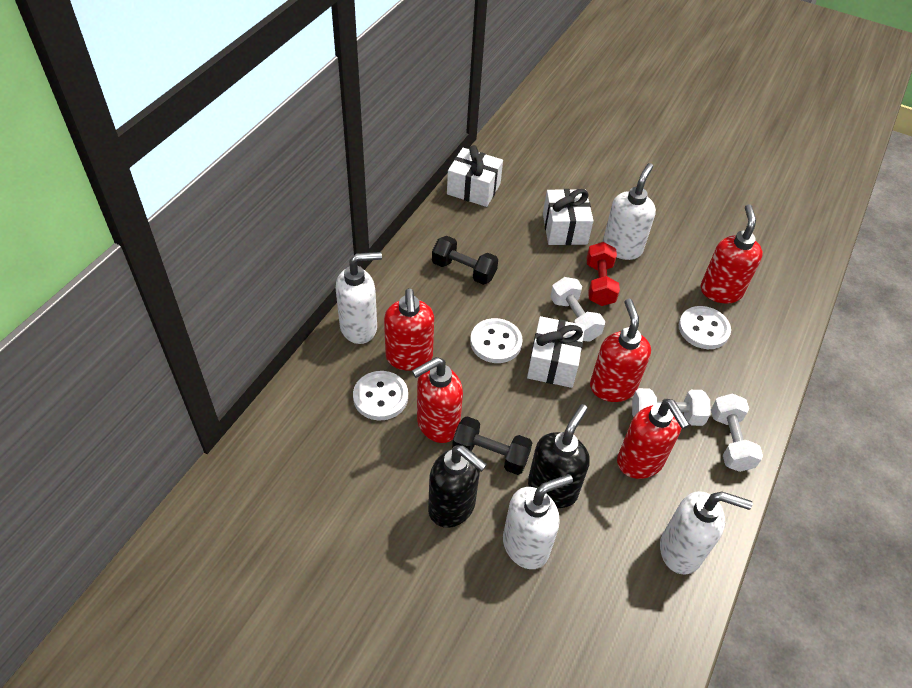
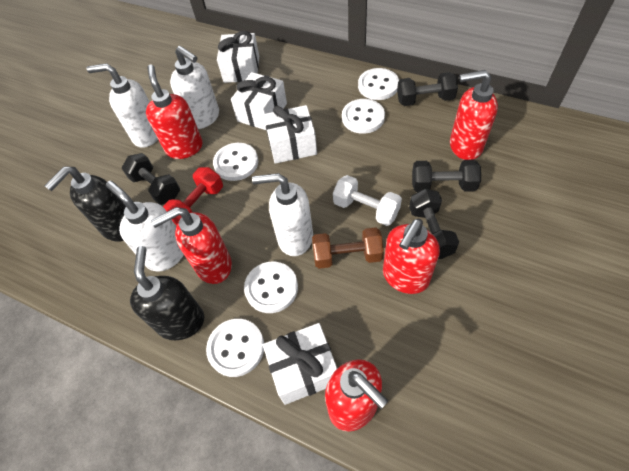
black dumbbell: 2 -> 4
brown dumbbell: 0 -> 1
white button: 3 -> 5
white dumbbell: 3 -> 1
white gift: 3 -> 4

